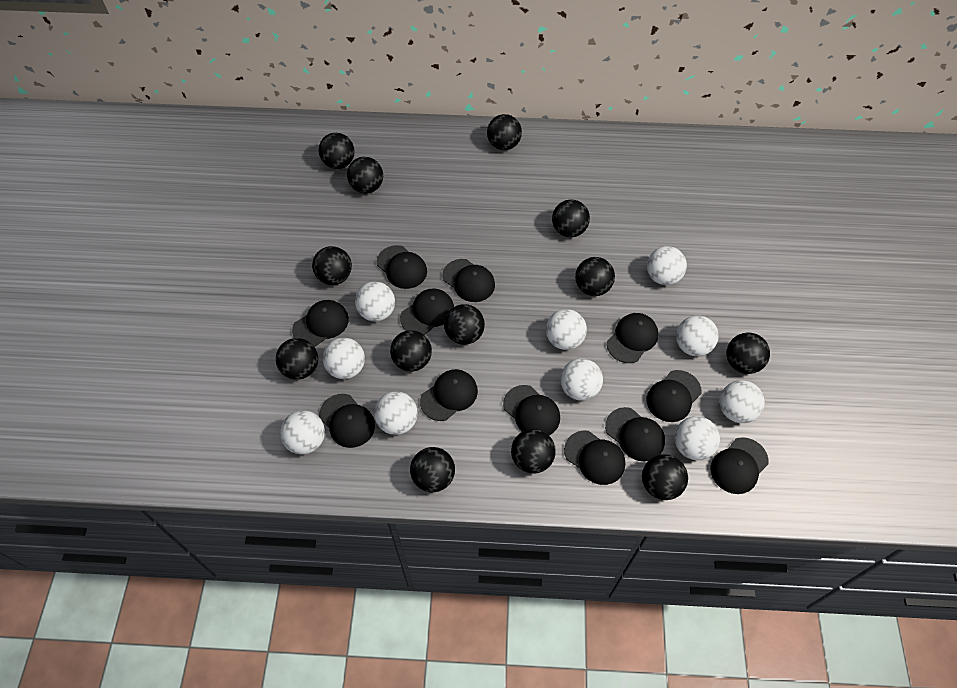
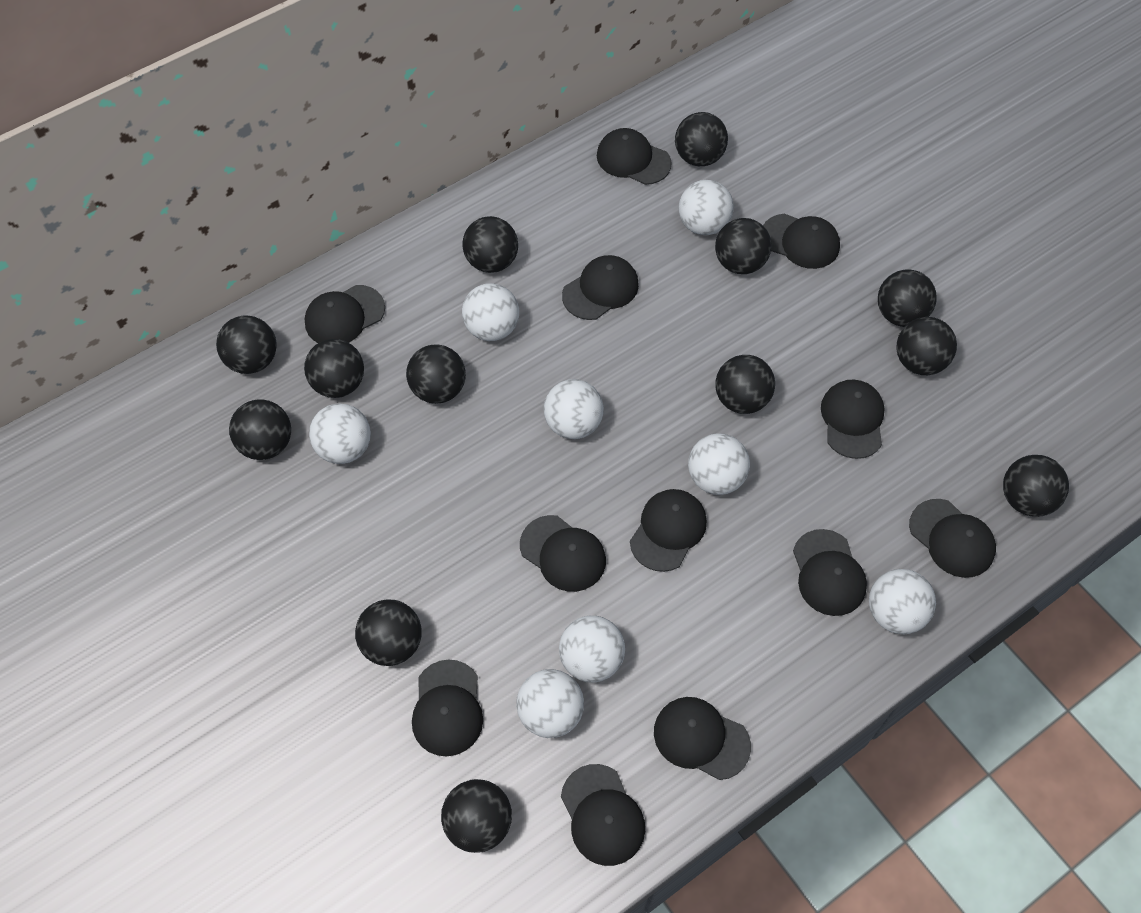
white ball: 10 -> 8

